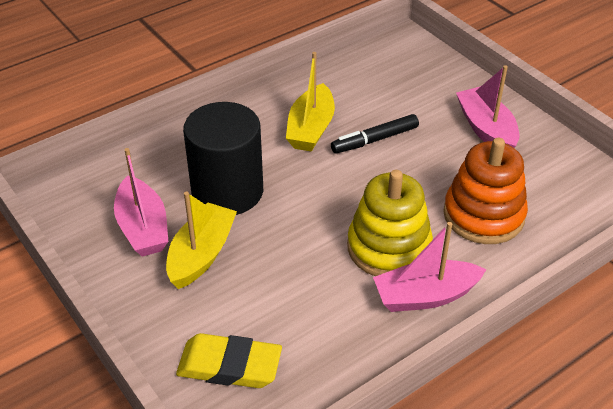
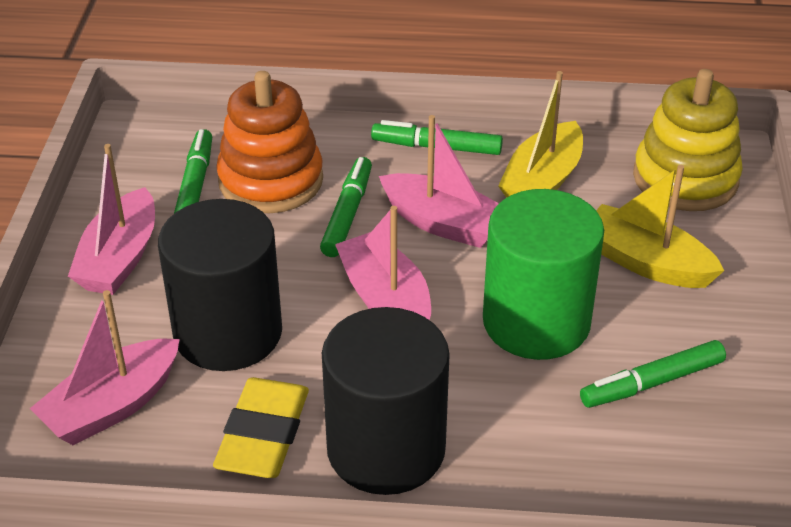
black cylinder: 1 -> 2
black marker: 1 -> 0
green cylinder: 0 -> 1
green marker: 0 -> 4
pink boat: 3 -> 4

